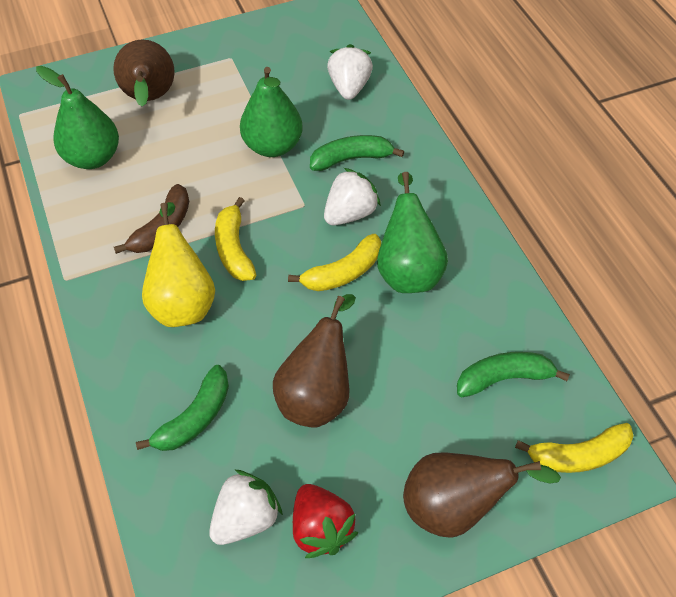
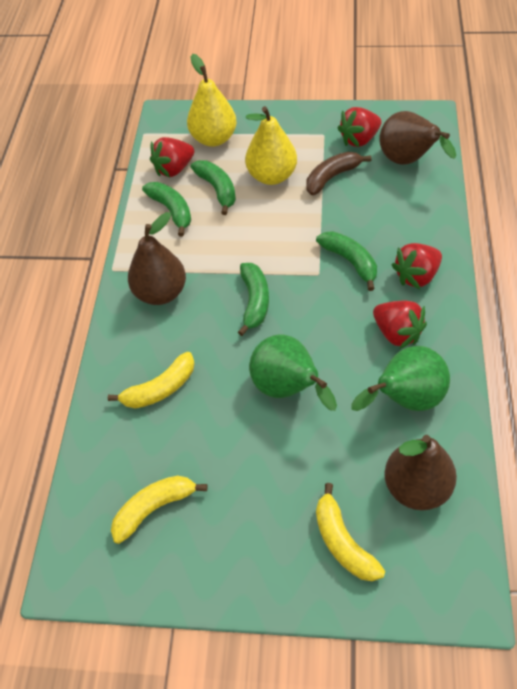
green banana: 3 -> 4
green pear: 3 -> 2
red strawberry: 1 -> 4
white strawberry: 3 -> 0
yellow pear: 1 -> 2

